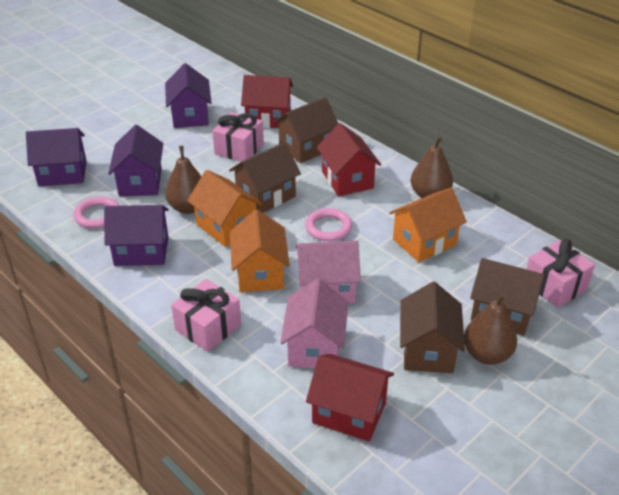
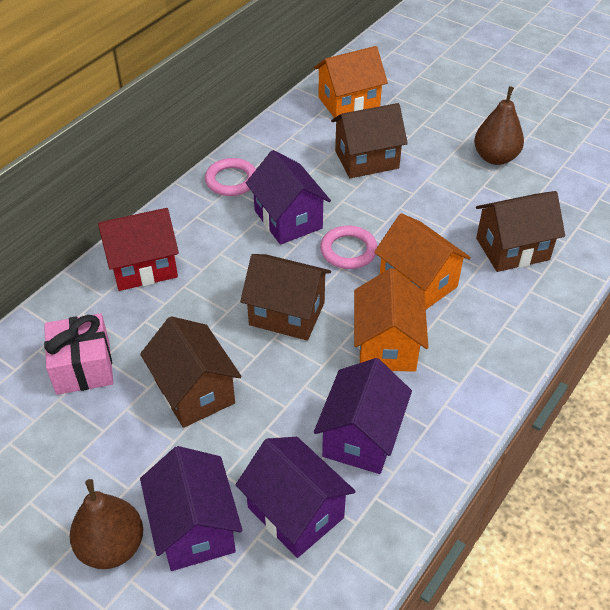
brown pear: 3 -> 2
pink gift: 3 -> 1
pink house: 2 -> 0
red house: 3 -> 1

